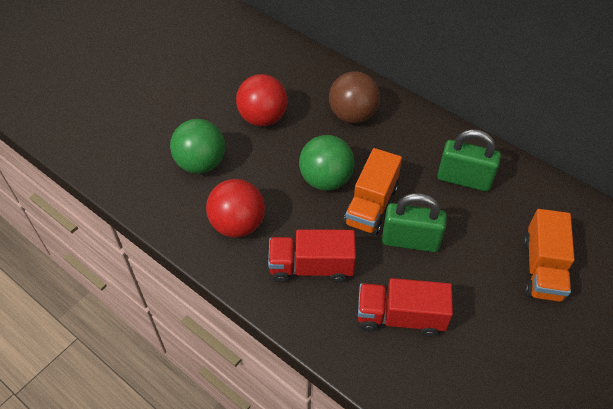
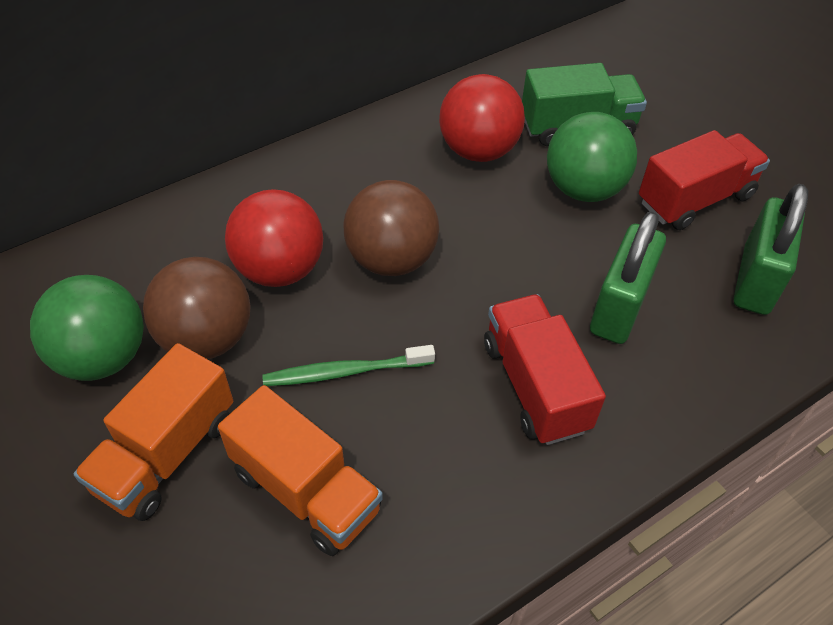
brown ball: 1 -> 2
green toothbrush: 0 -> 1
green truck: 0 -> 1

